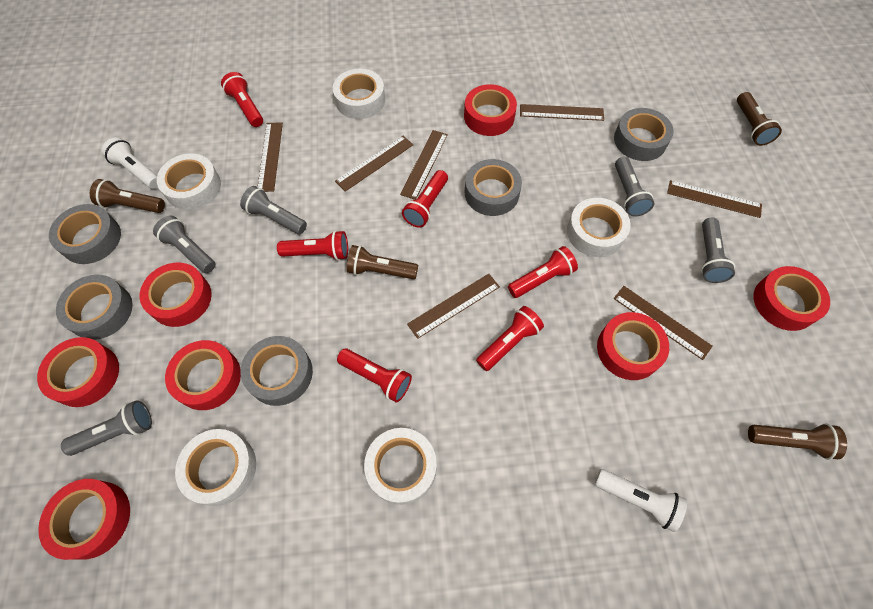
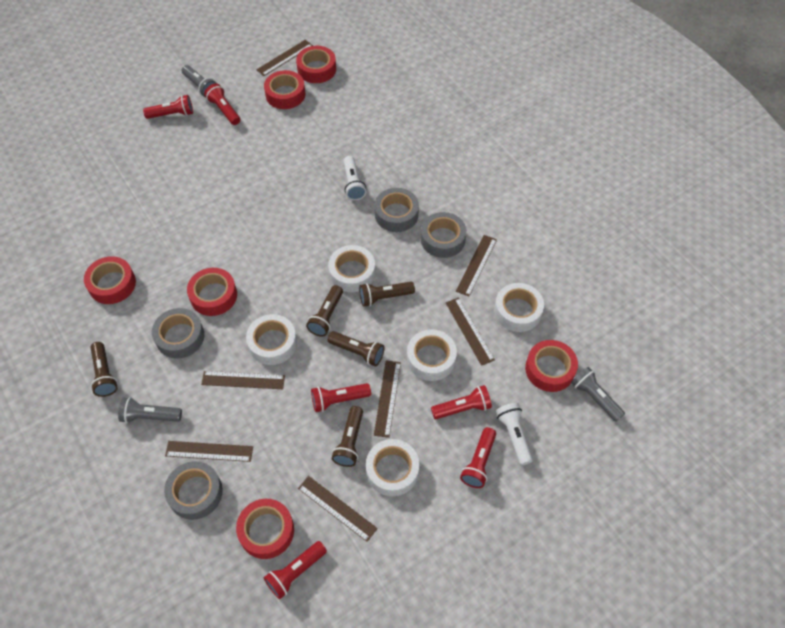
brown flashlight: 4 -> 5
grey flashlight: 5 -> 3
grey tape: 5 -> 4
red tape: 7 -> 6

